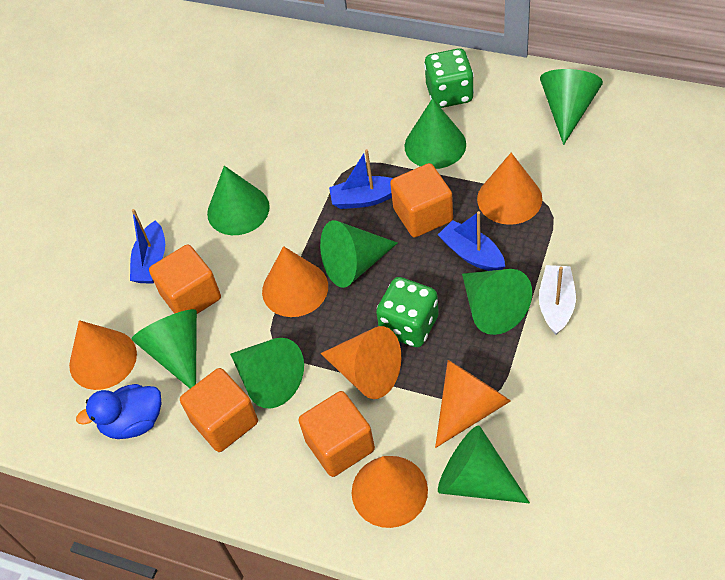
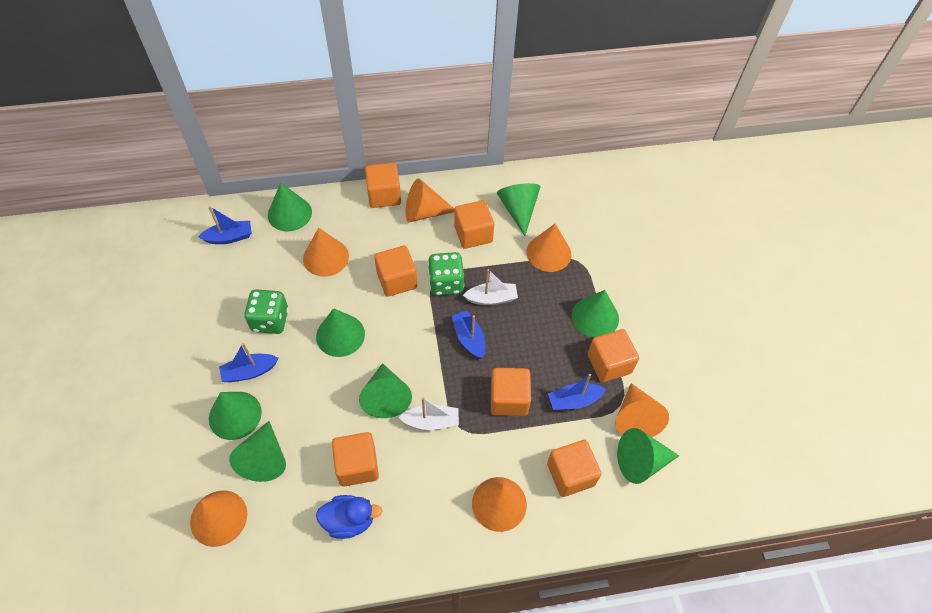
blue boat: 3 -> 4
orange cube: 4 -> 7
white boat: 1 -> 2

